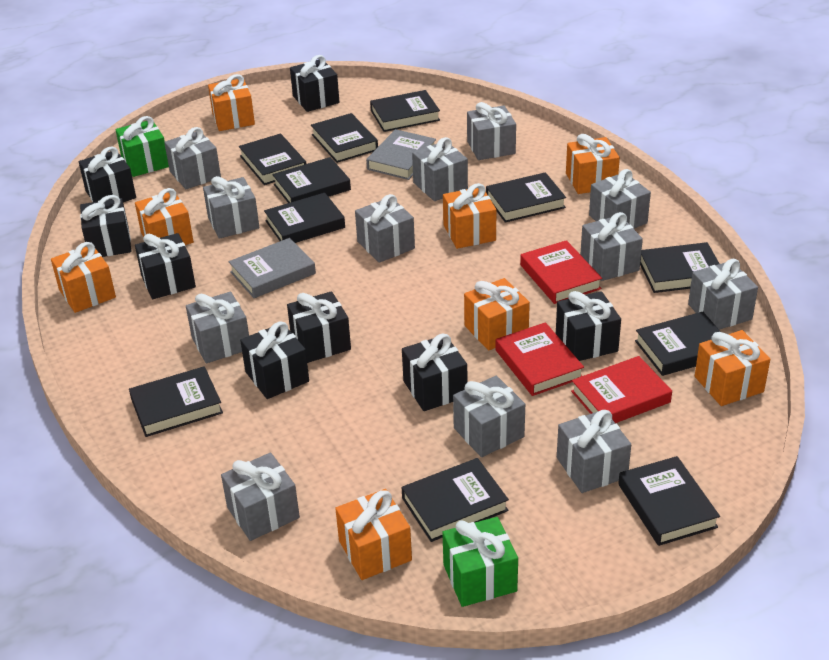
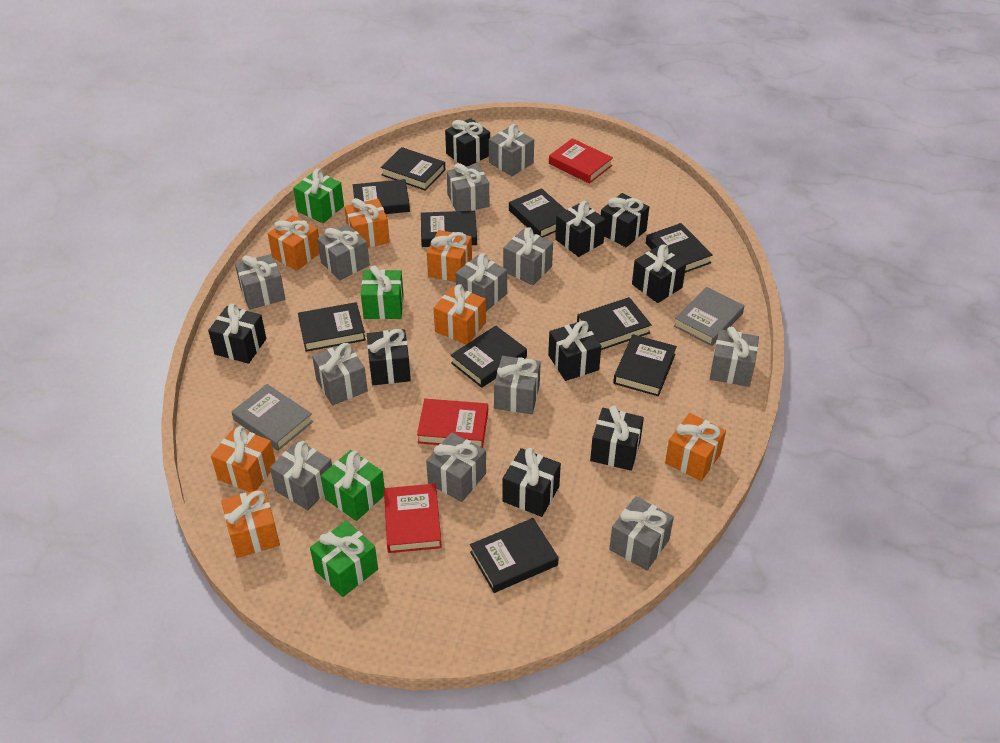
black book: 11 -> 10
black gift: 8 -> 9
green gift: 2 -> 4
orange gift: 8 -> 7

